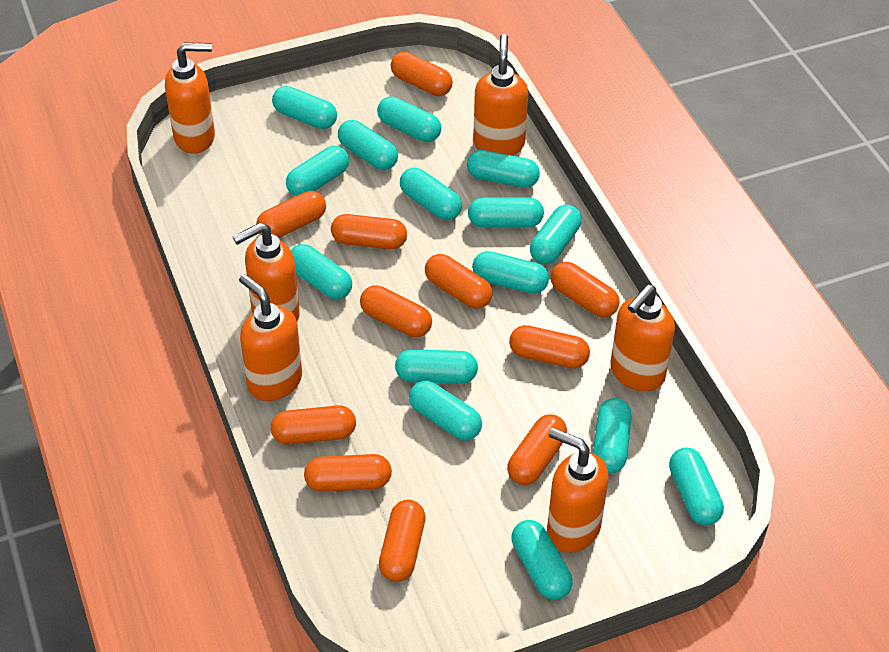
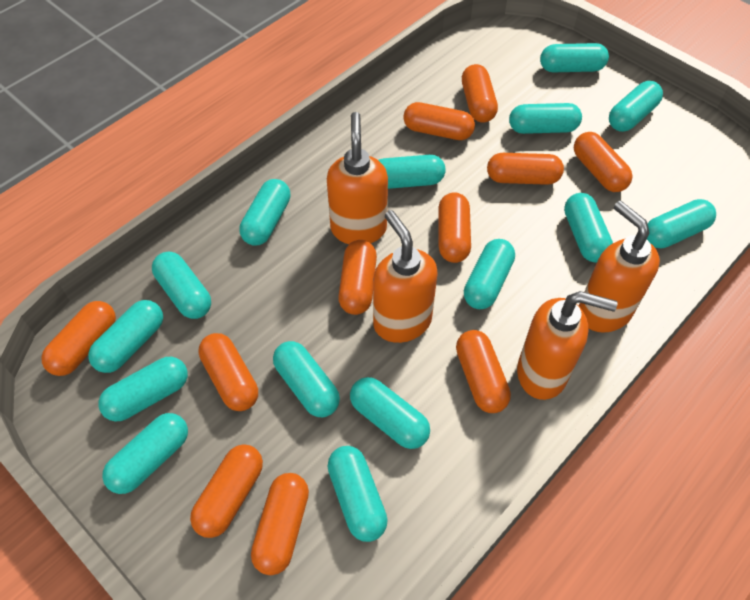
orange soap dispenser: 6 -> 4

